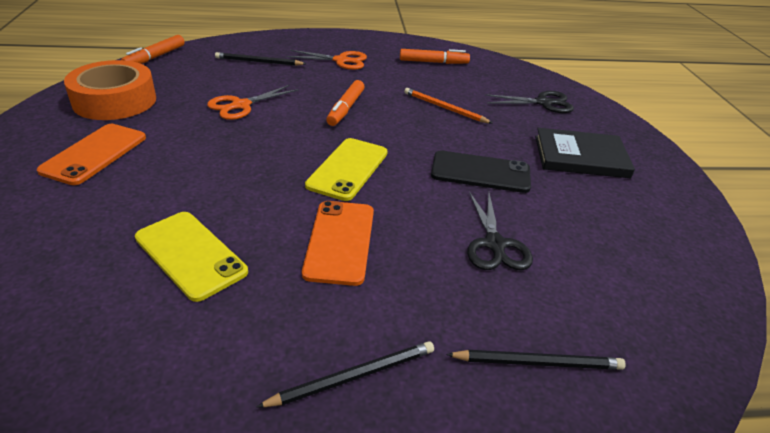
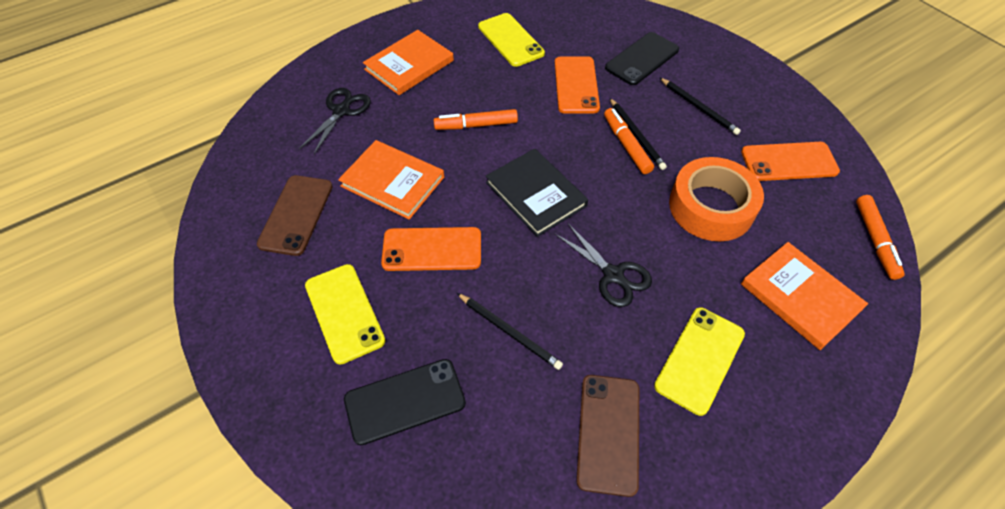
black phone: 1 -> 2
brown phone: 0 -> 2
orange book: 0 -> 3
orange pencil: 1 -> 0
orange phone: 2 -> 3
orange scissors: 2 -> 0
yellow phone: 2 -> 3

